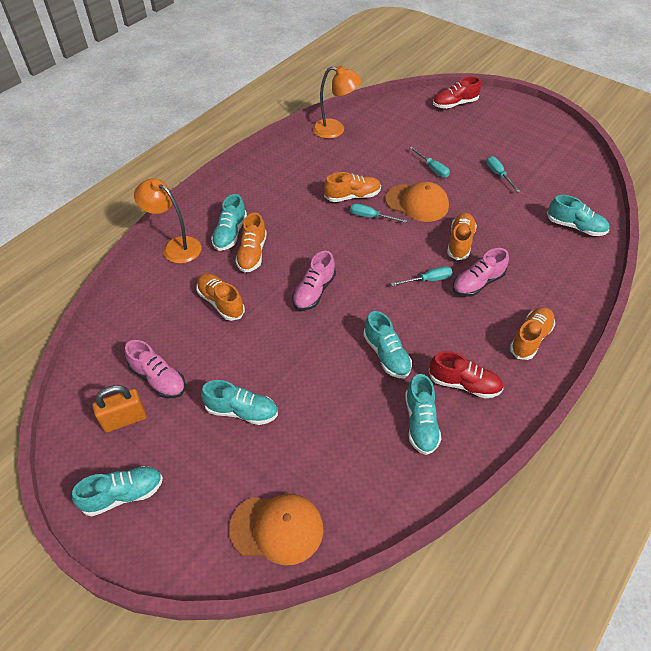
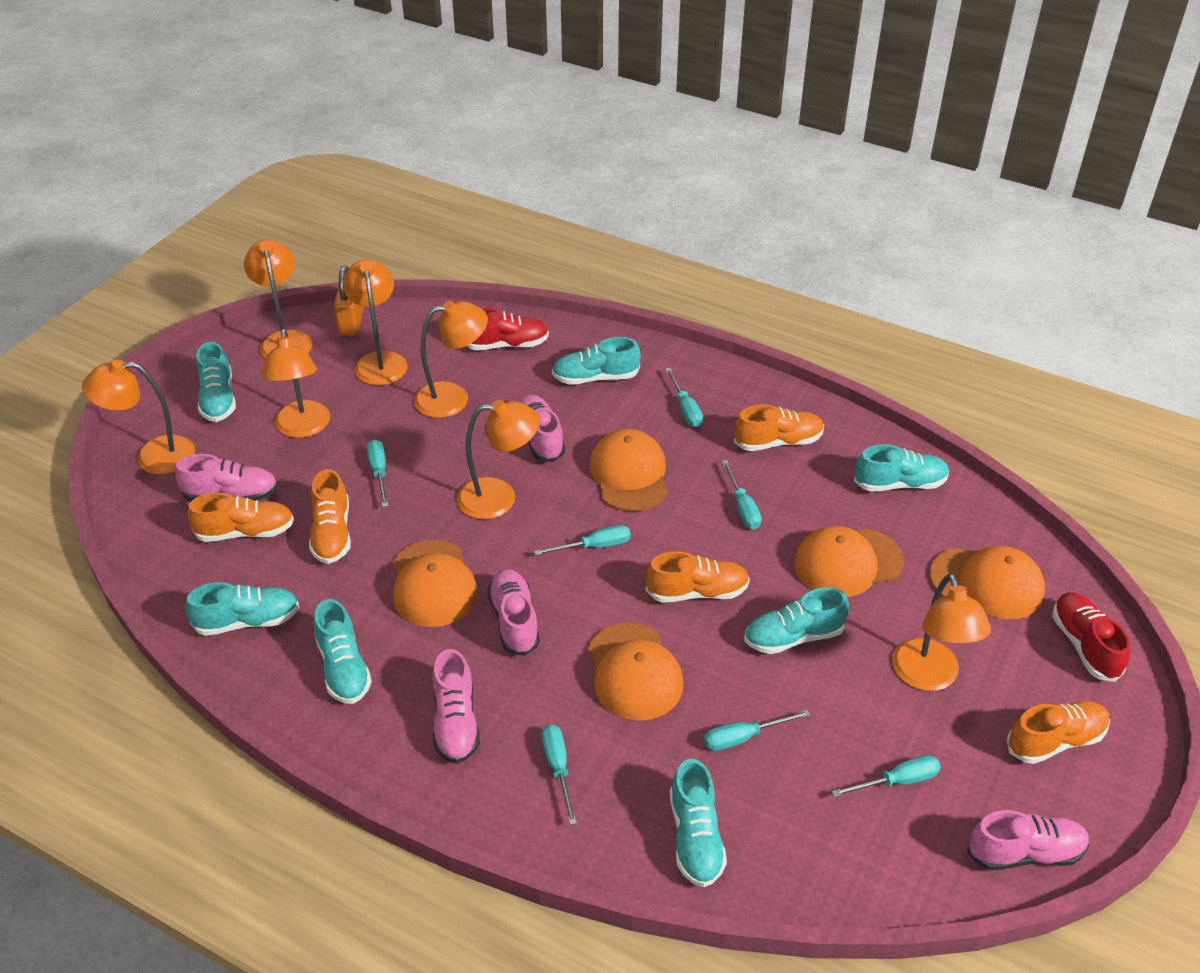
orange cap: 2 -> 5
orange lamp: 2 -> 7
pink shoe: 3 -> 5
turquoise screwdriver: 4 -> 7
turquoise shoe: 6 -> 7

